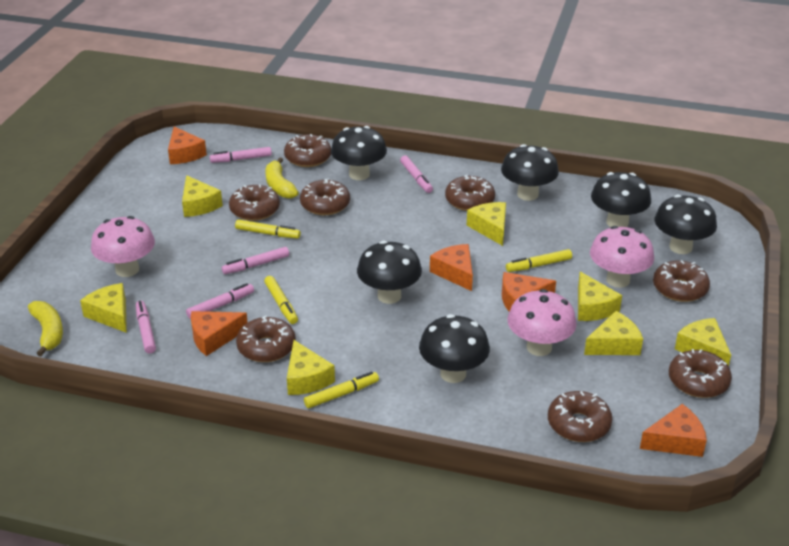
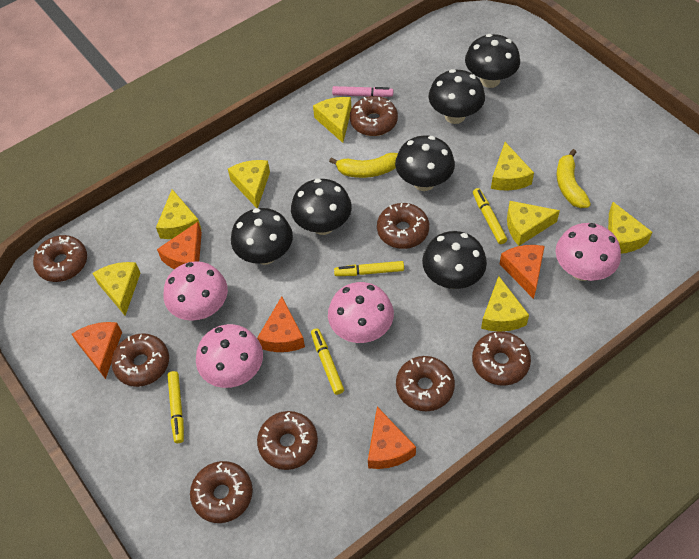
pink marker: 5 -> 1
pink mushroom: 3 -> 4
yellow cheese: 7 -> 8

